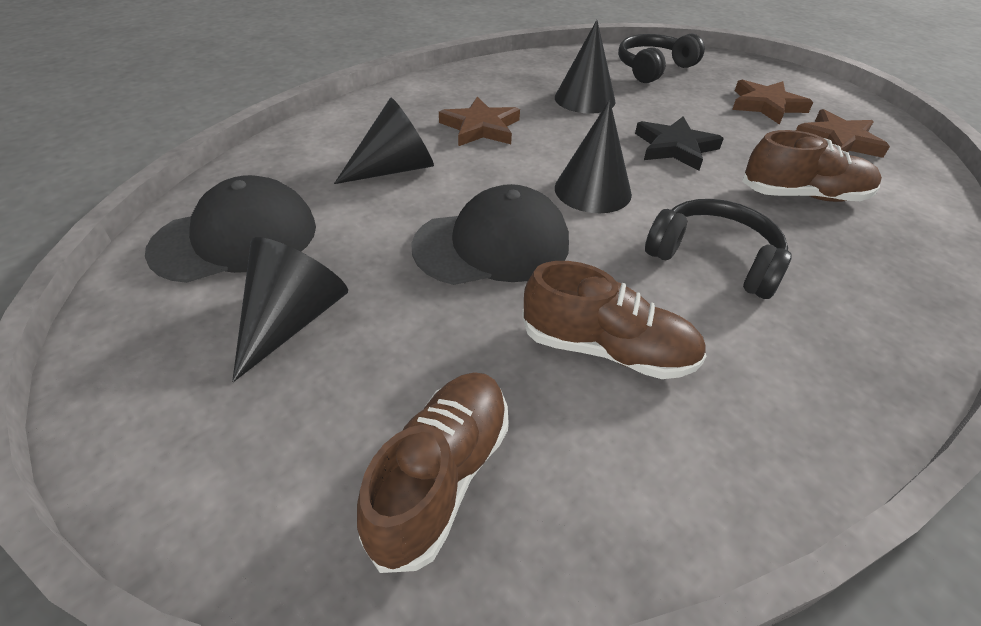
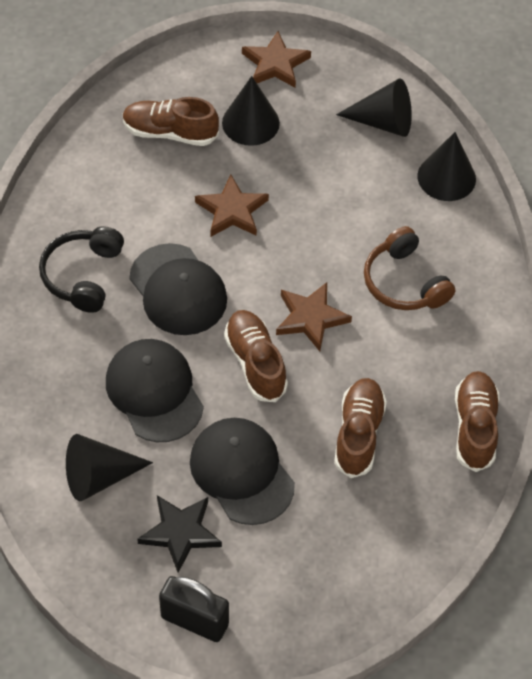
black cap: 2 -> 3
black headphones: 2 -> 1
black padlock: 0 -> 1
brown headphones: 0 -> 1
brown shoe: 3 -> 4

